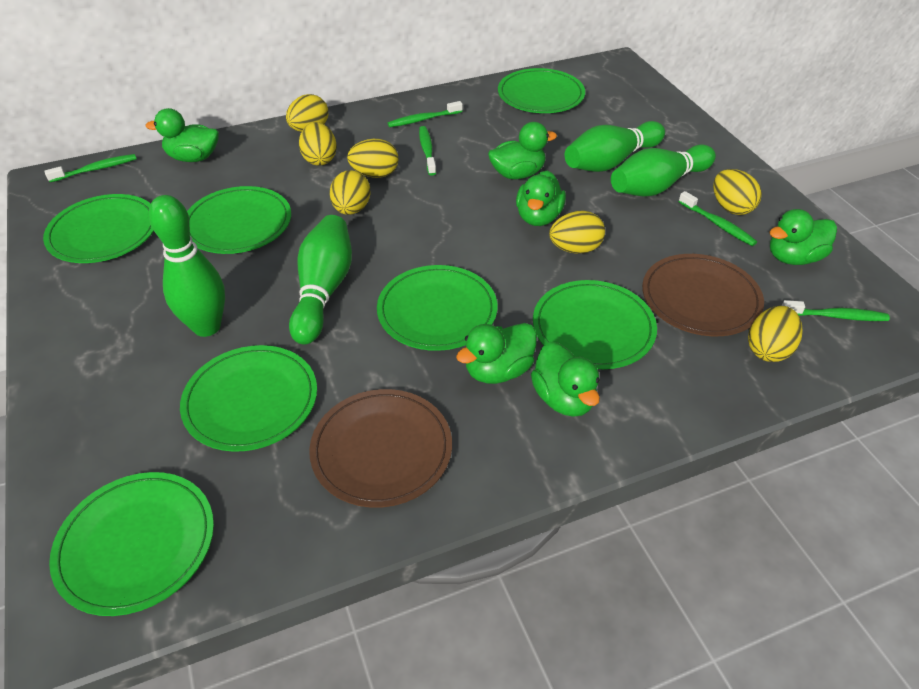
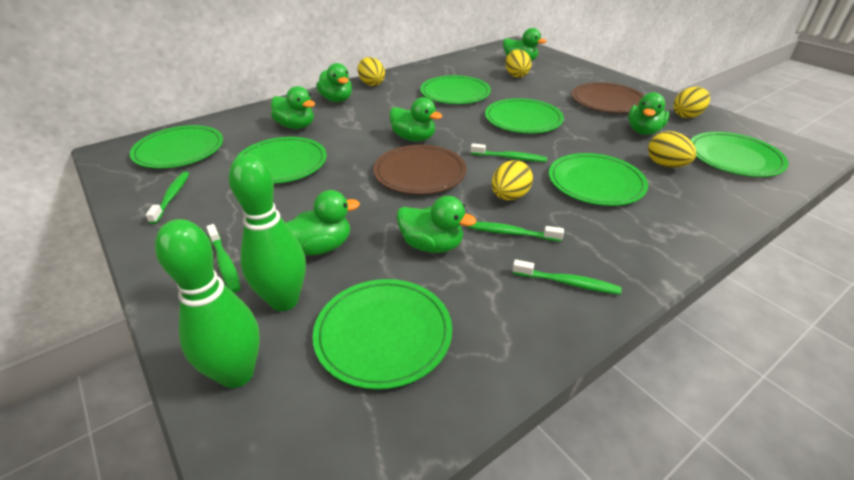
green bowling pin: 4 -> 2
green duck: 6 -> 7
yellow egg: 7 -> 5

